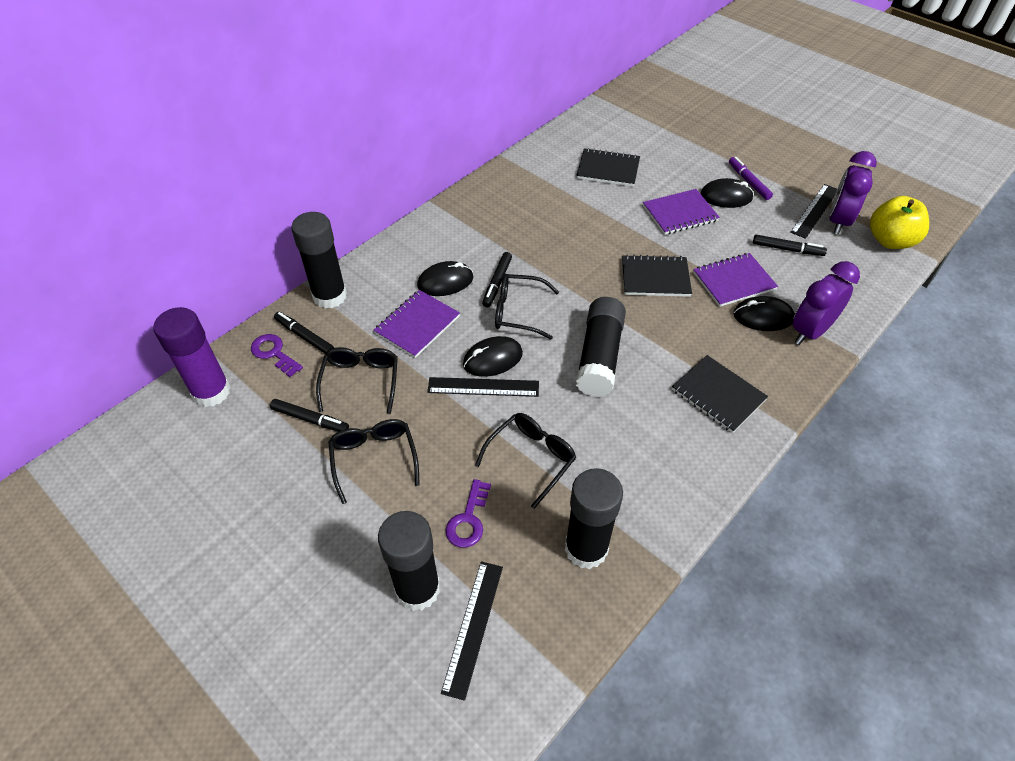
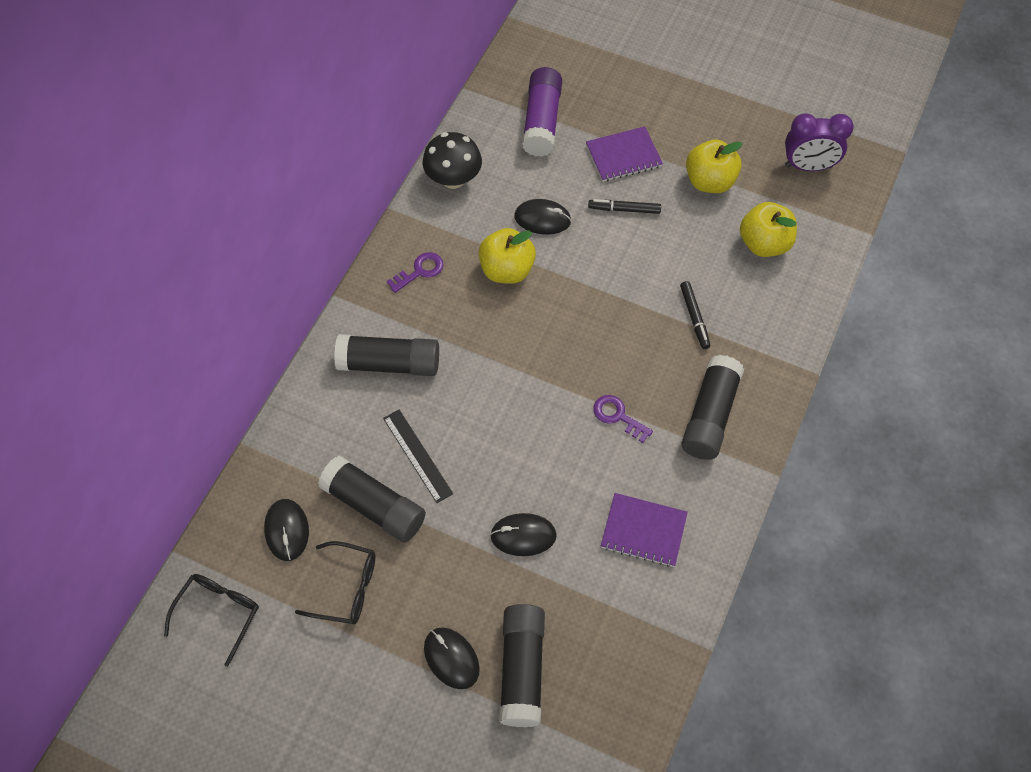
black glasses: 4 -> 2
black marker: 4 -> 2
black mushroom: 0 -> 1
black notebook: 3 -> 0
black ruler: 3 -> 1
purple clock: 2 -> 1
purple marker: 1 -> 0
purple notebook: 3 -> 2
yellow apple: 1 -> 3

